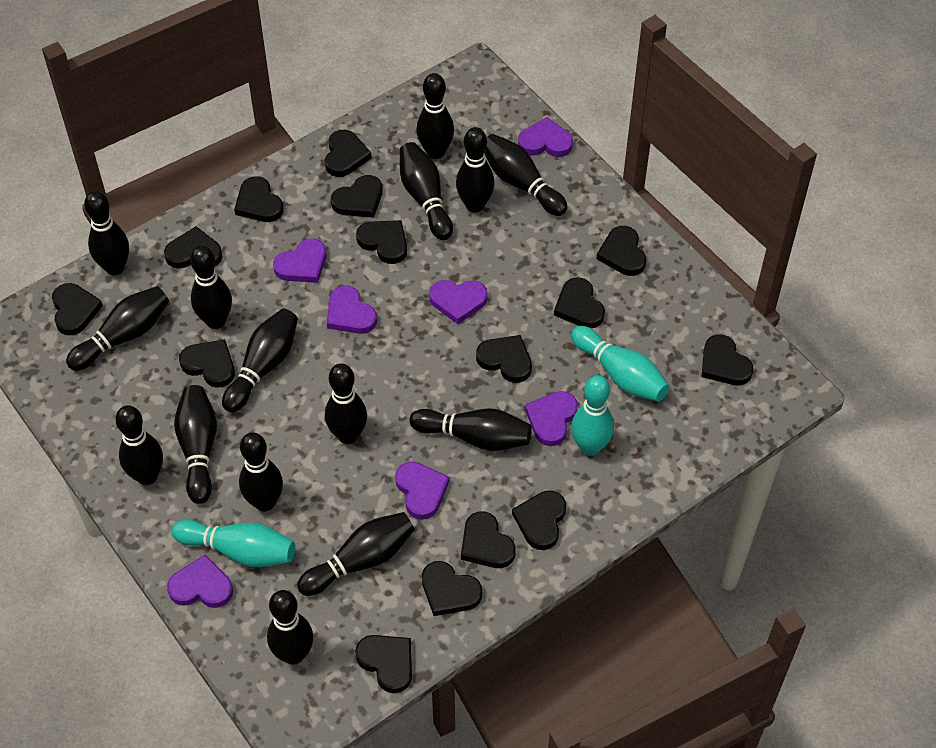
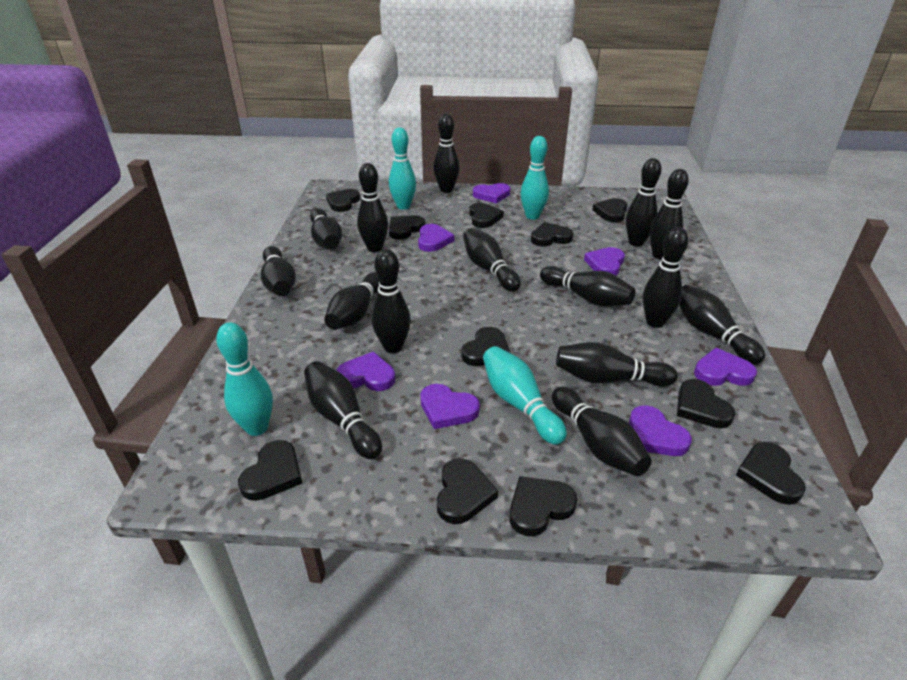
black heart: 15 -> 11
turquoise bowling pin: 3 -> 4

